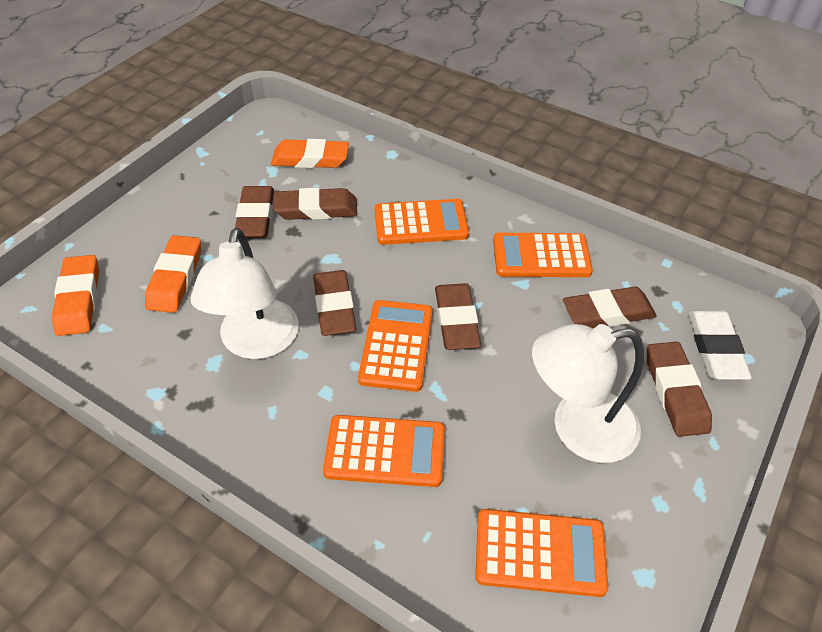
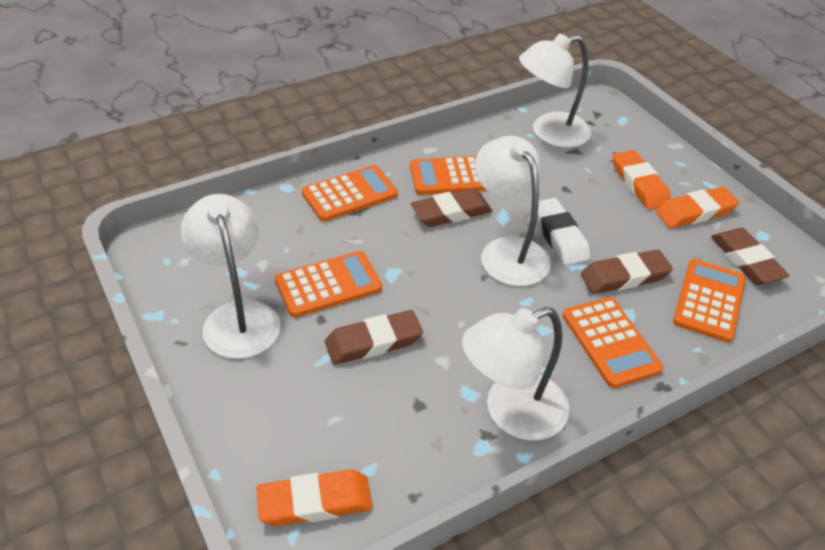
brown eraser: 6 -> 4
white lamp: 2 -> 4

